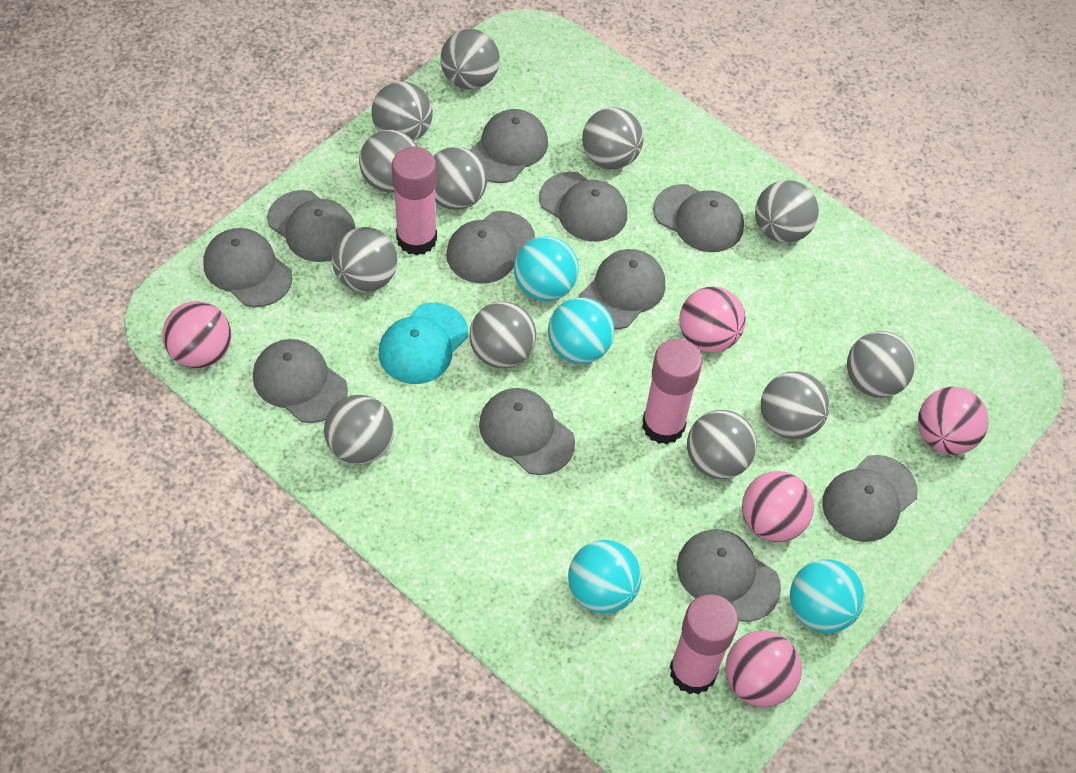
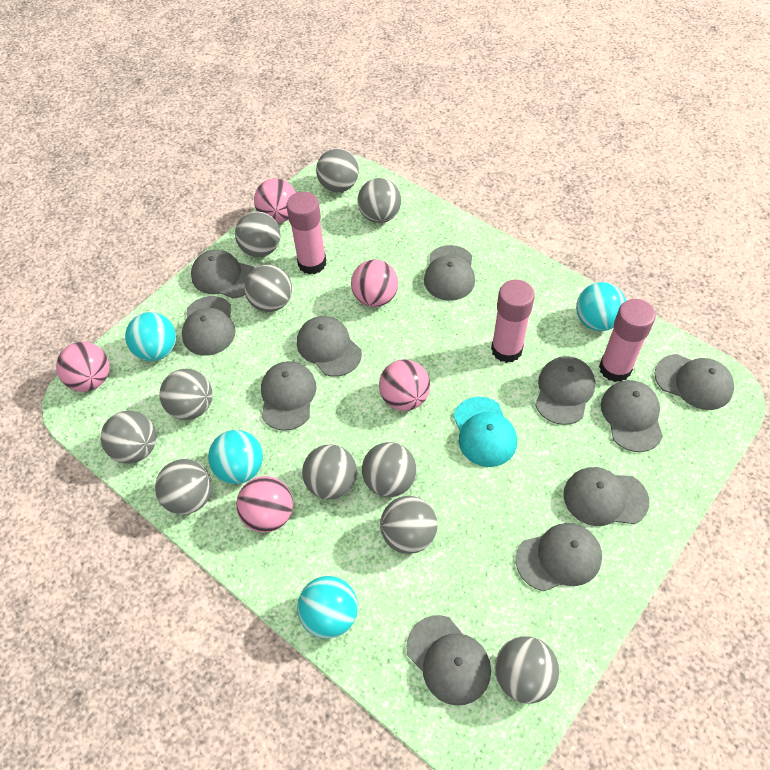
grey ball: 12 -> 11

